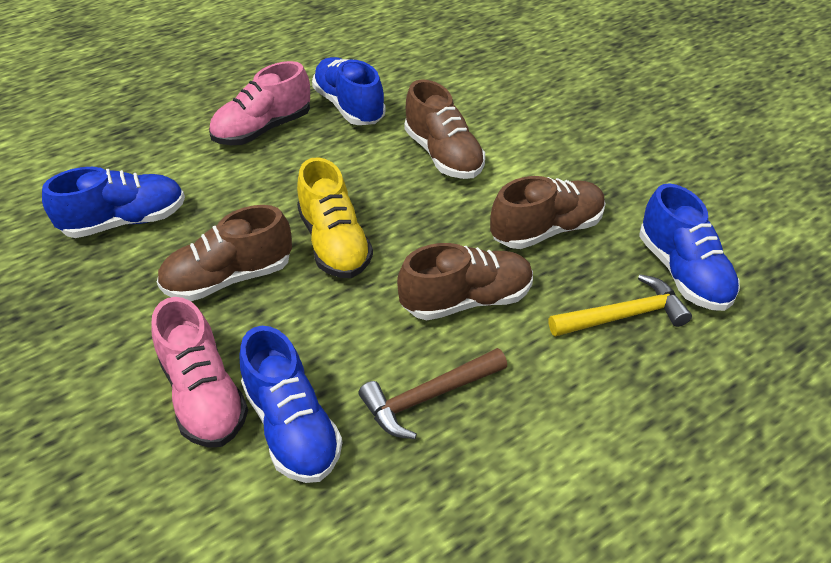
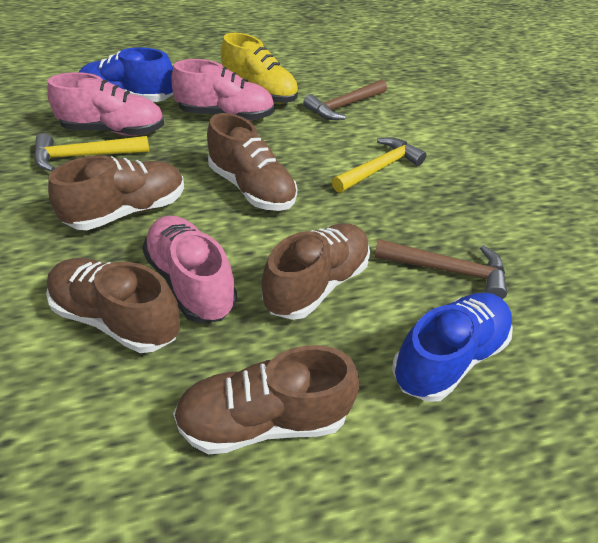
blue shoe: 4 -> 2
brown hammer: 1 -> 2
brown shoe: 4 -> 5
pink shoe: 2 -> 3
yellow hammer: 1 -> 2

